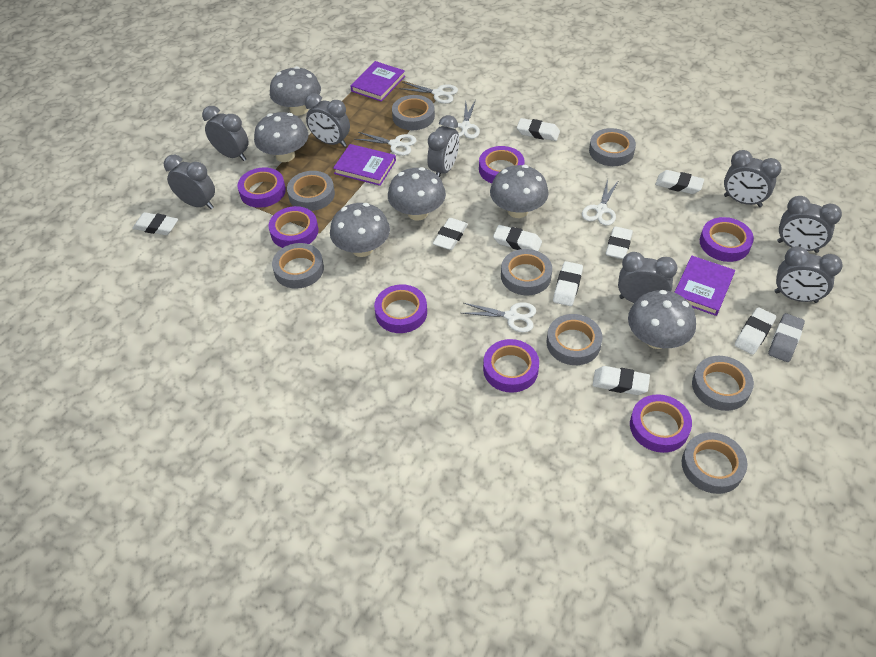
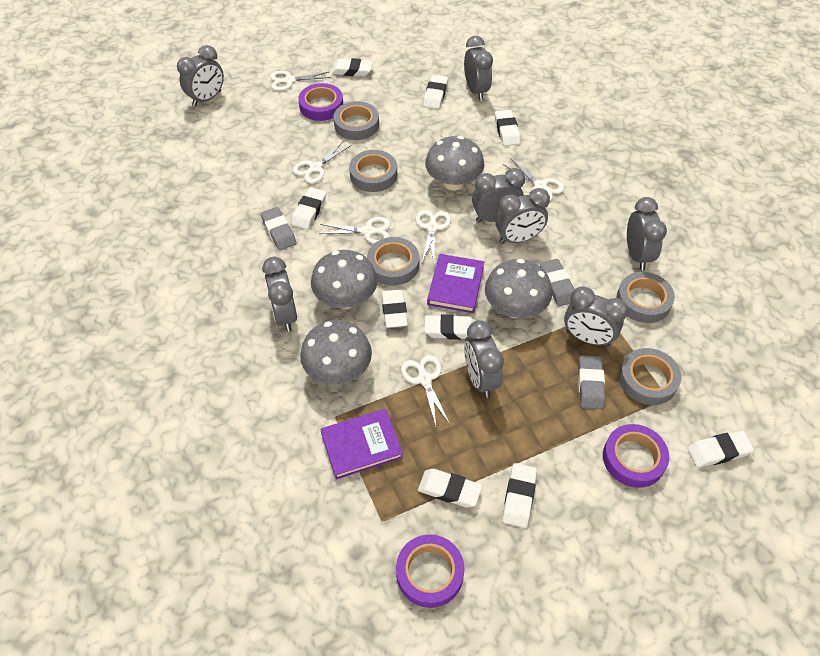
grey eraser: 1 -> 3
grey mushroom: 6 -> 4
grey tape: 8 -> 5
purple book: 3 -> 2
purple tape: 7 -> 3
white scissors: 5 -> 6

